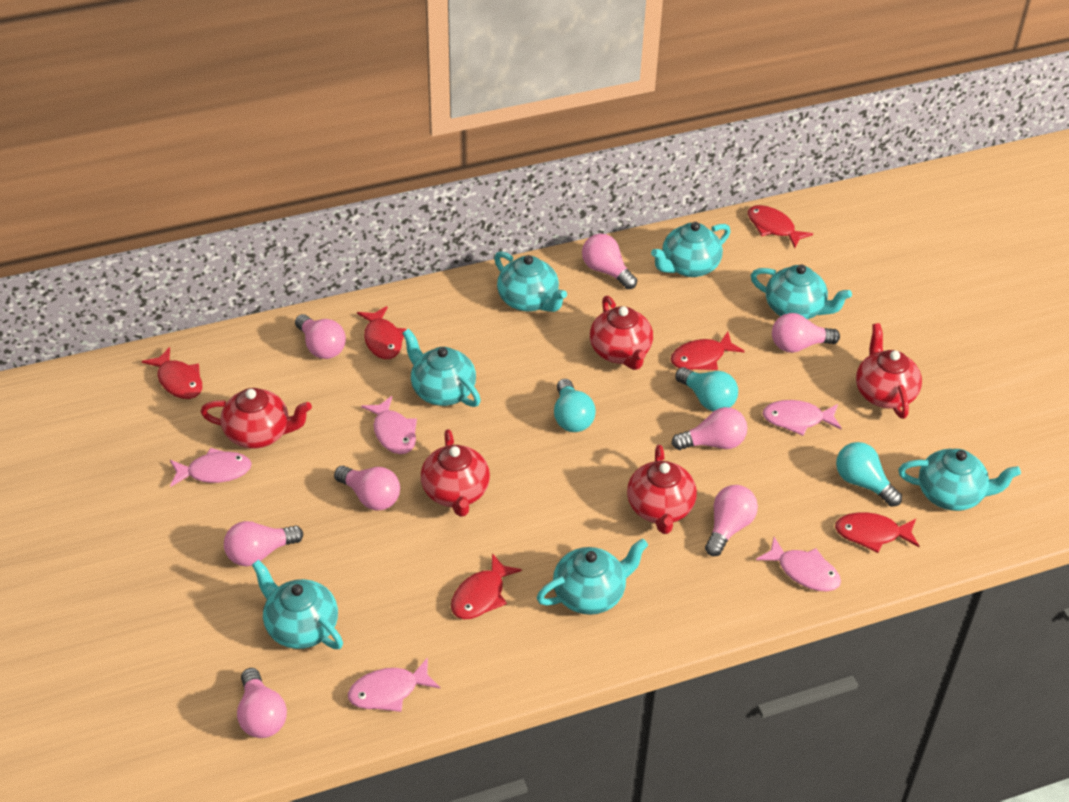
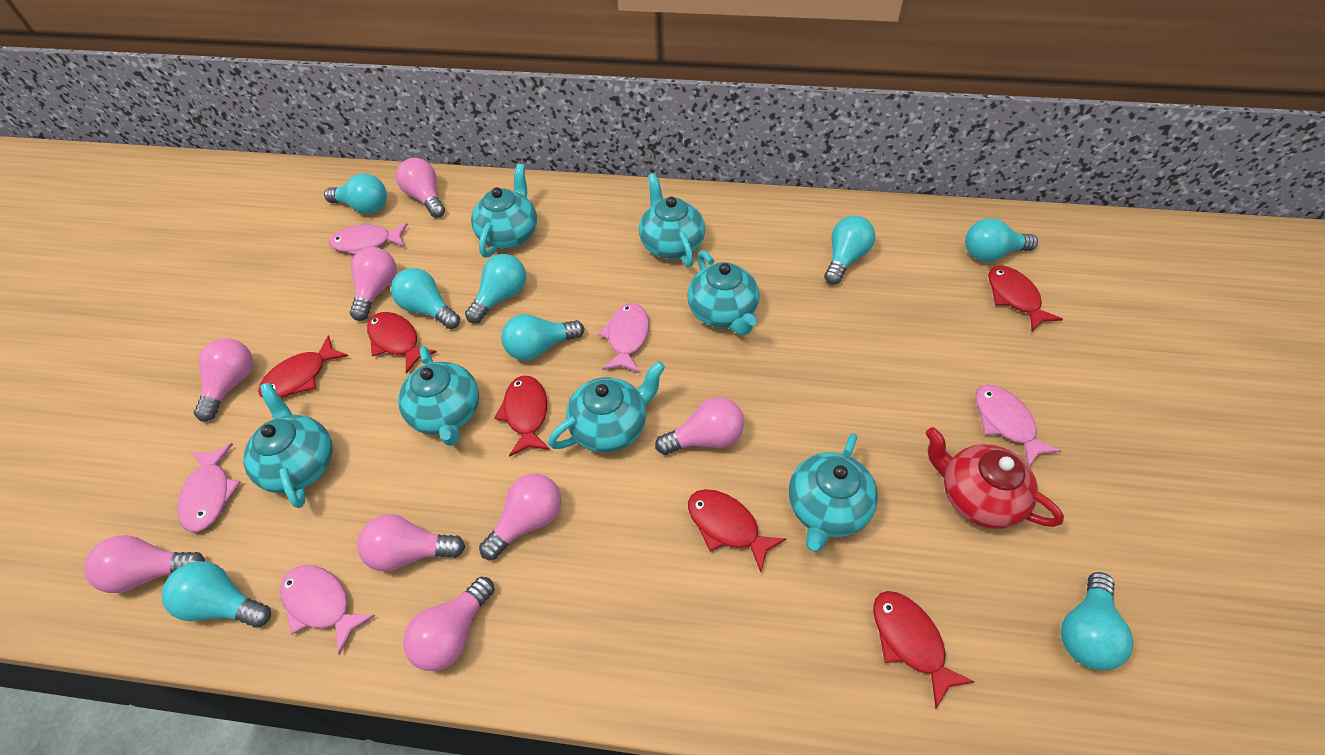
red teapot: 5 -> 1
turquoise light bulb: 3 -> 8

